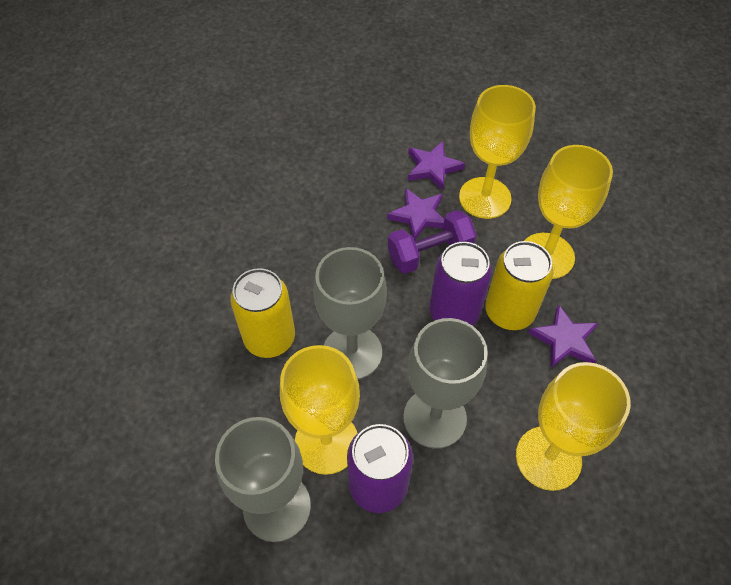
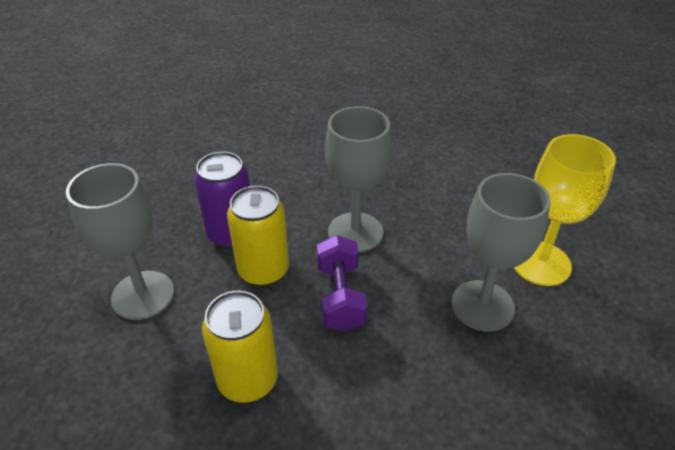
purple can: 2 -> 1
purple star: 3 -> 0
yellow goblet: 4 -> 1

